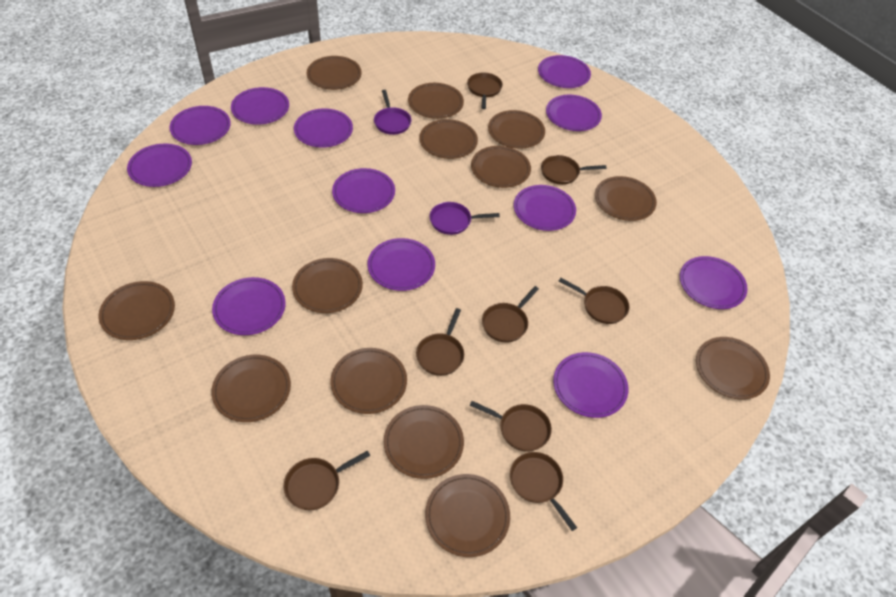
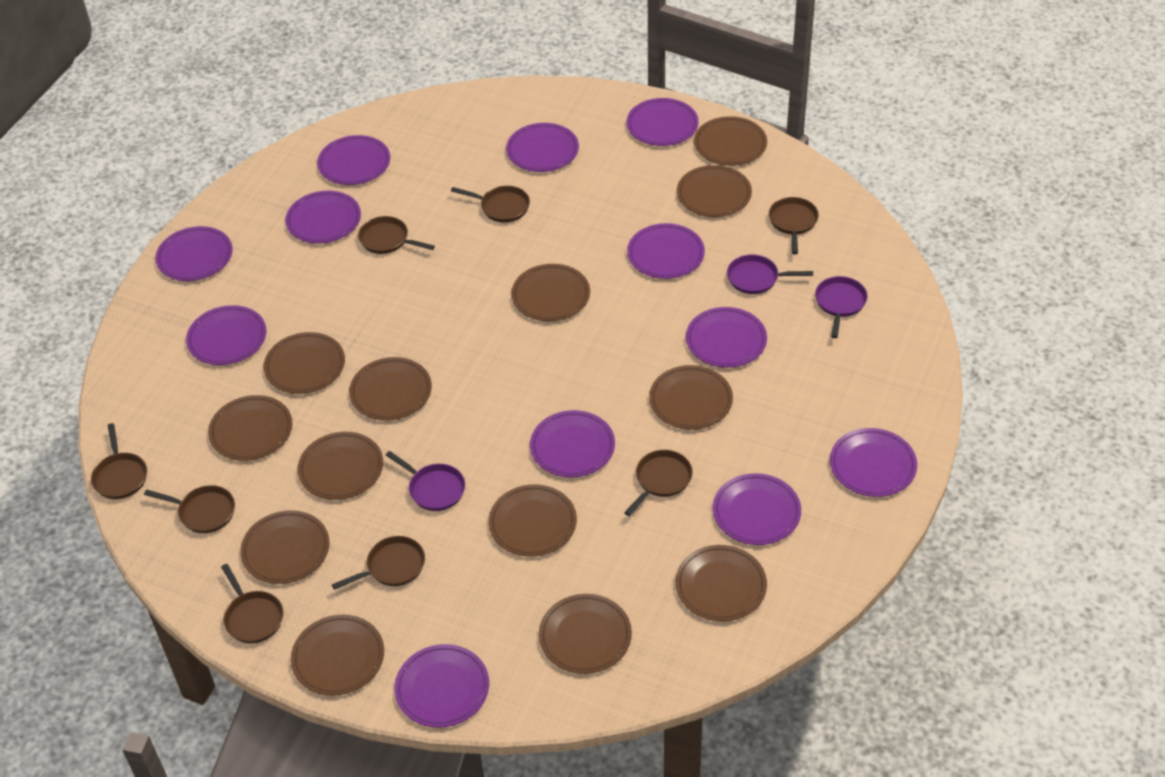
purple pan: 2 -> 3

